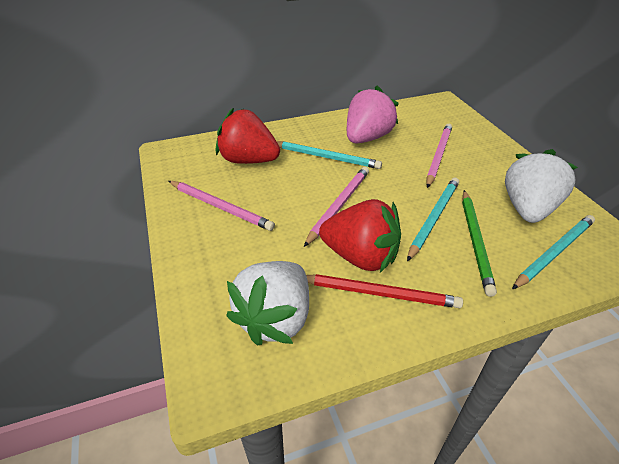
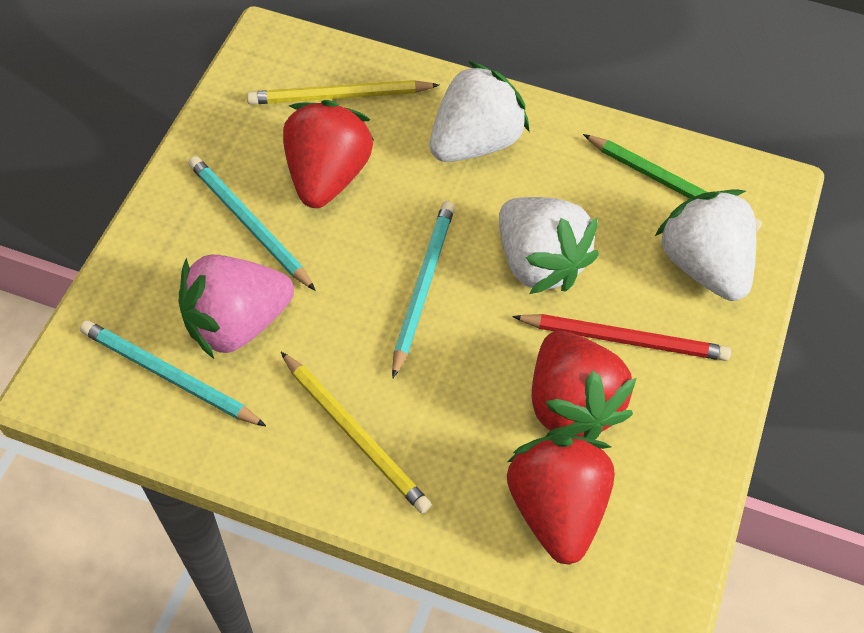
pink pencil: 3 -> 0
red strawberry: 2 -> 3
white strawberry: 2 -> 3
yellow pencil: 0 -> 2

